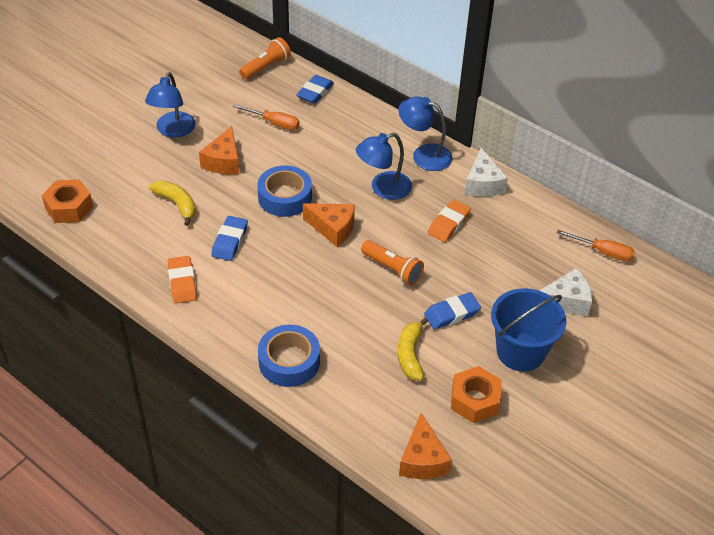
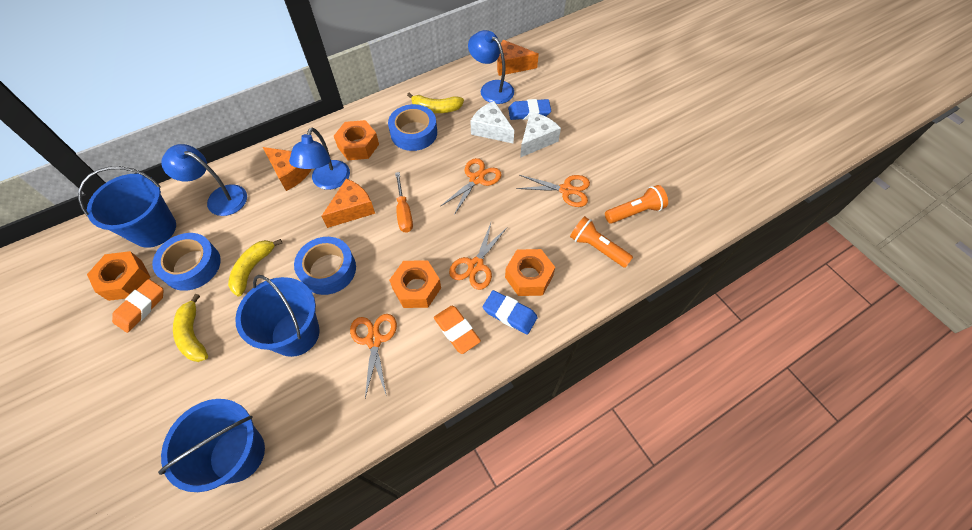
blue bucket: 1 -> 3
blue eraser: 3 -> 2
blue tape: 2 -> 3
orange nut: 2 -> 4
orange scissors: 0 -> 4
orange screwdriver: 2 -> 1
yellow banana: 2 -> 3

